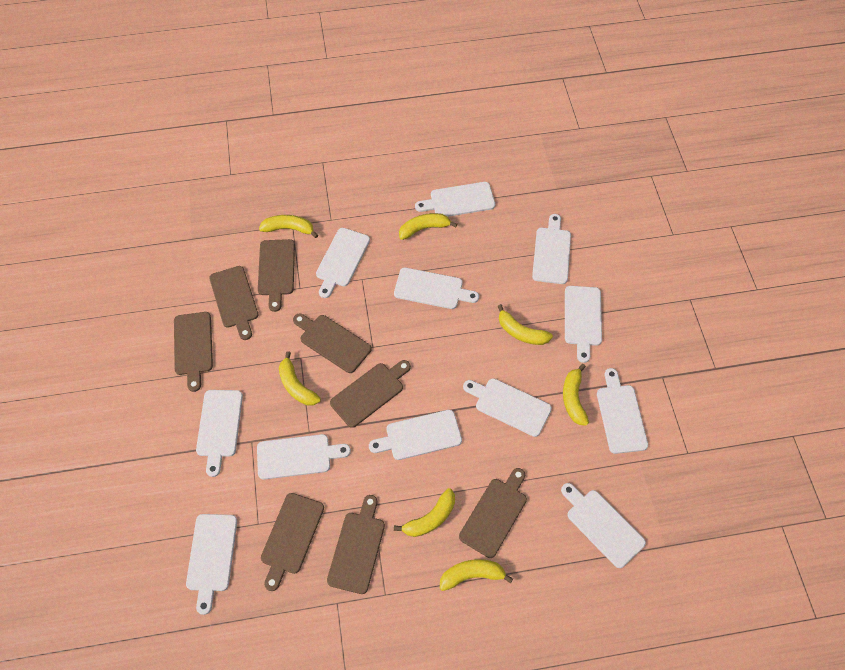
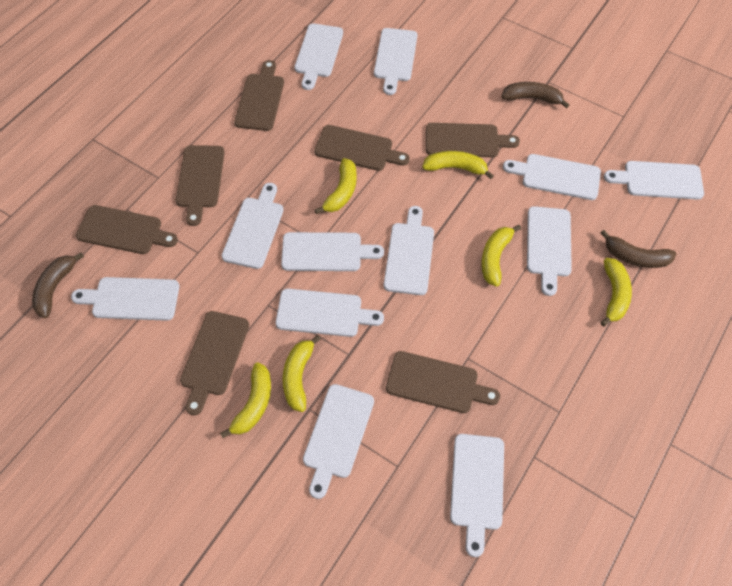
brown banana: 0 -> 3
brown cutting board: 8 -> 7
yellow banana: 7 -> 6

